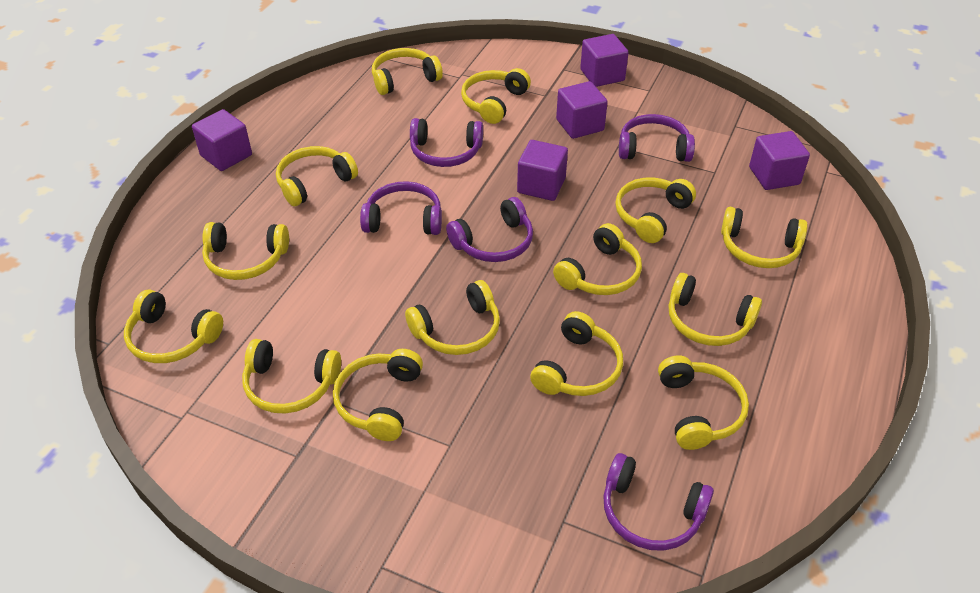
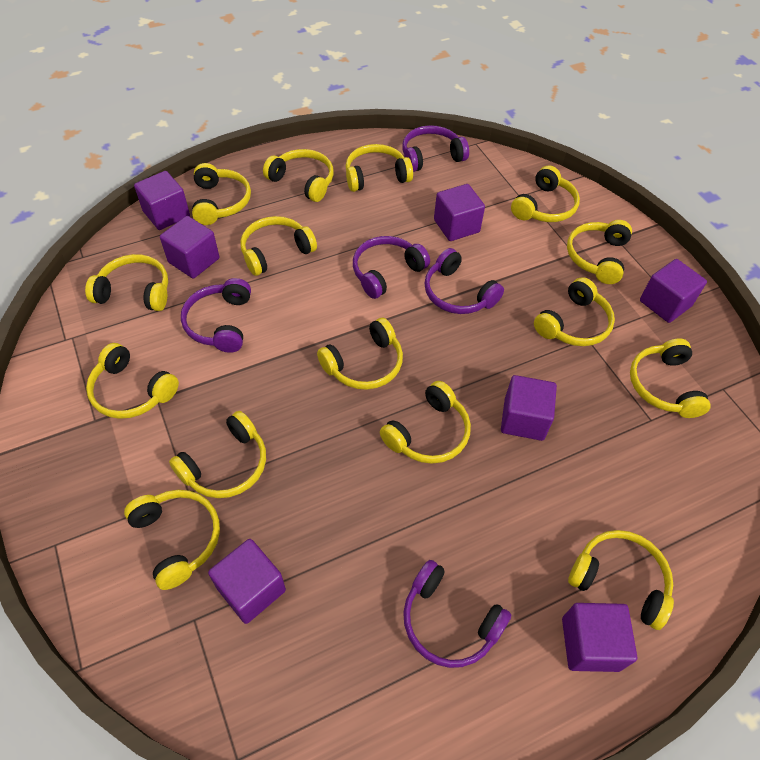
purple cube: 5 -> 7
yellow headphones: 14 -> 15

